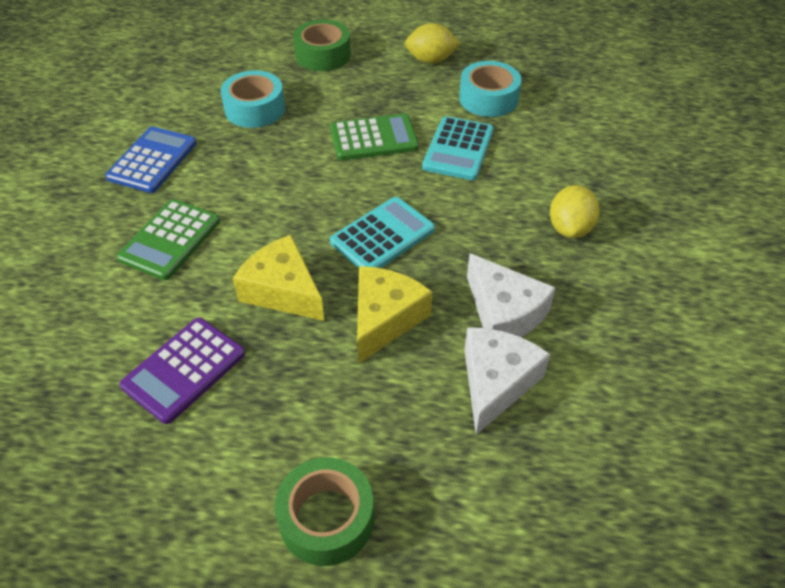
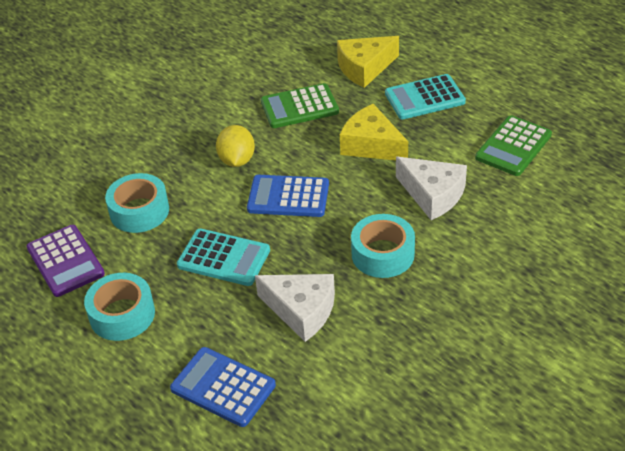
blue calculator: 1 -> 2
green tape: 2 -> 0
turquoise tape: 2 -> 3
yellow lemon: 2 -> 1

